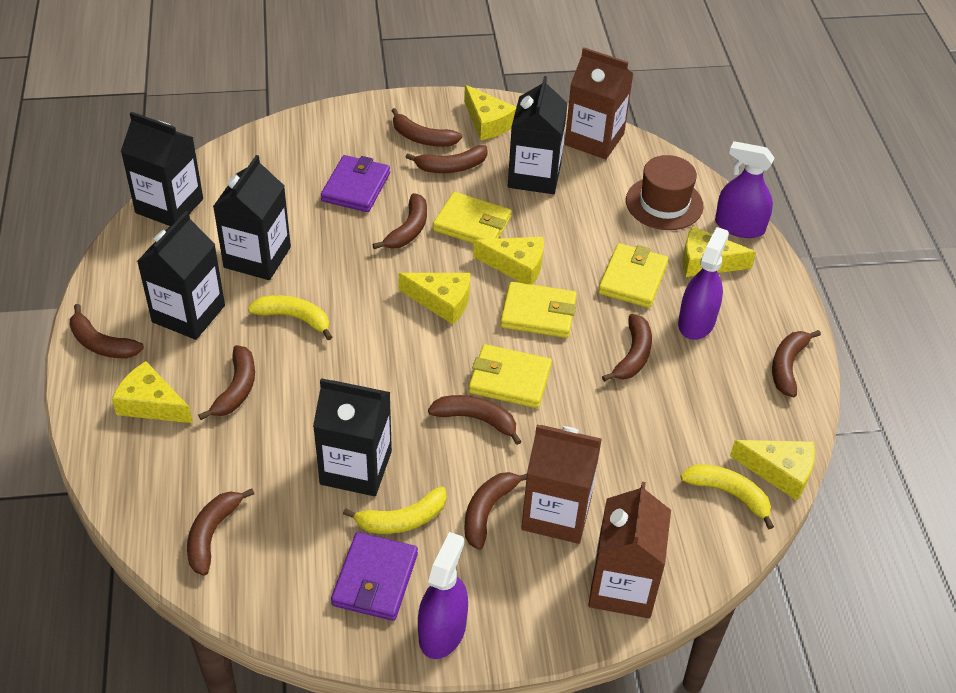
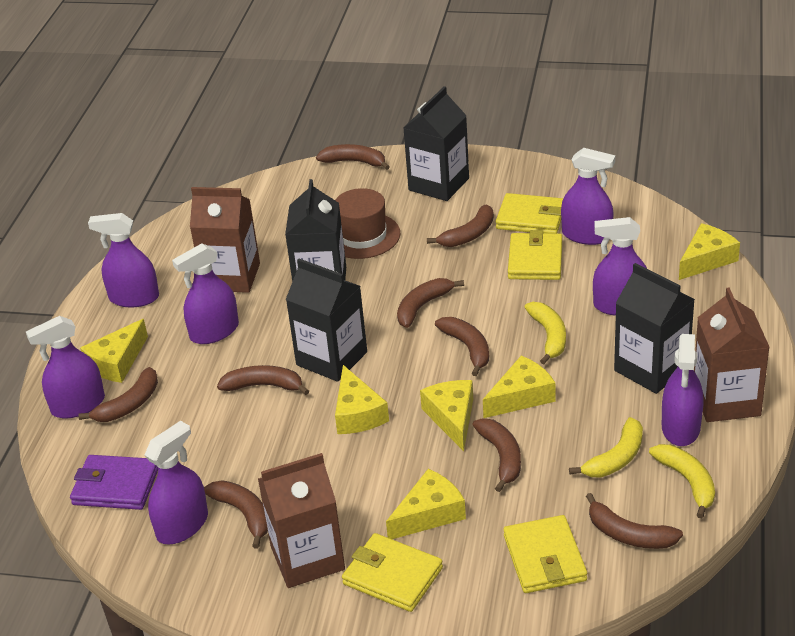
black carton: 5 -> 4
brown banana: 10 -> 9
purple spray bottle: 3 -> 7
purple wallet: 2 -> 1

